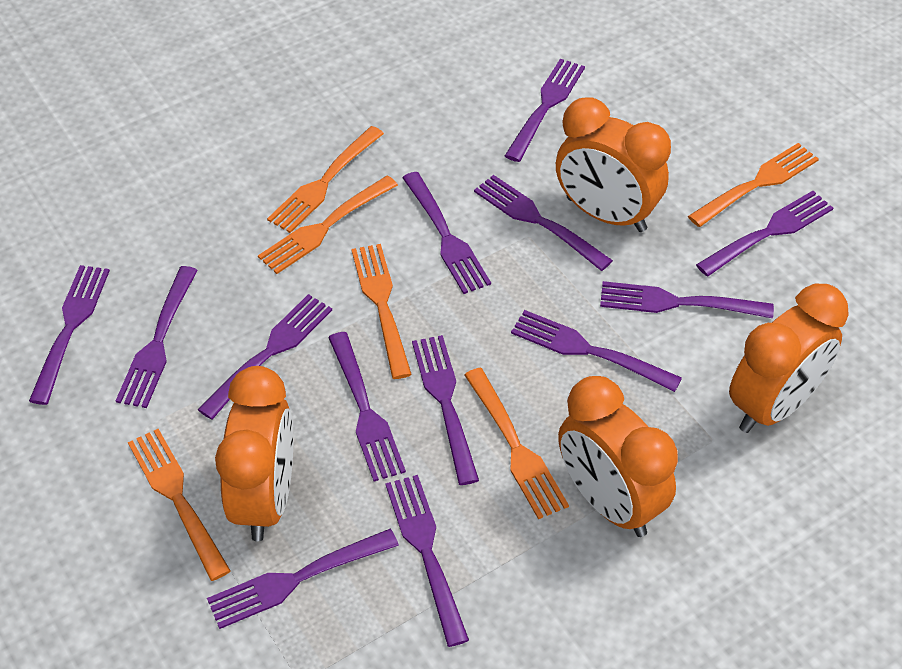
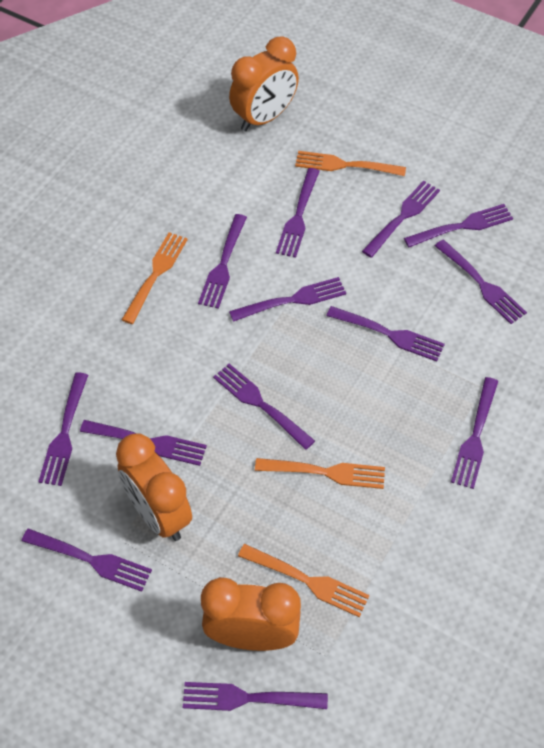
orange clock: 4 -> 3
orange fork: 6 -> 4

